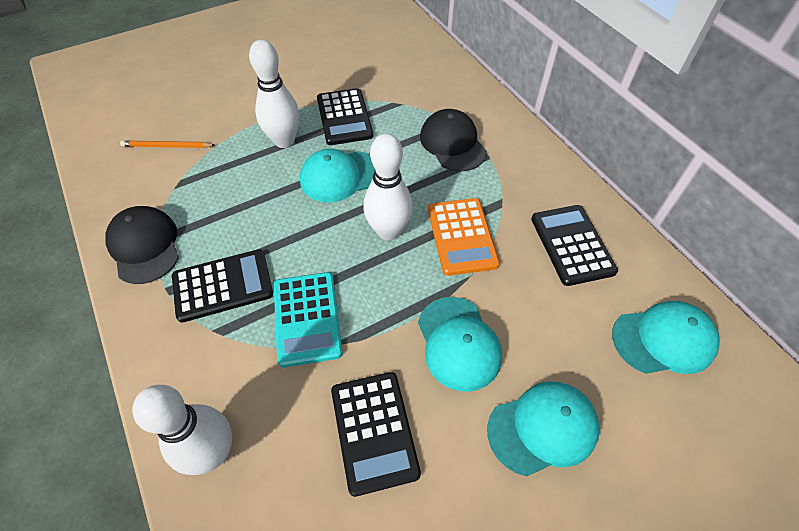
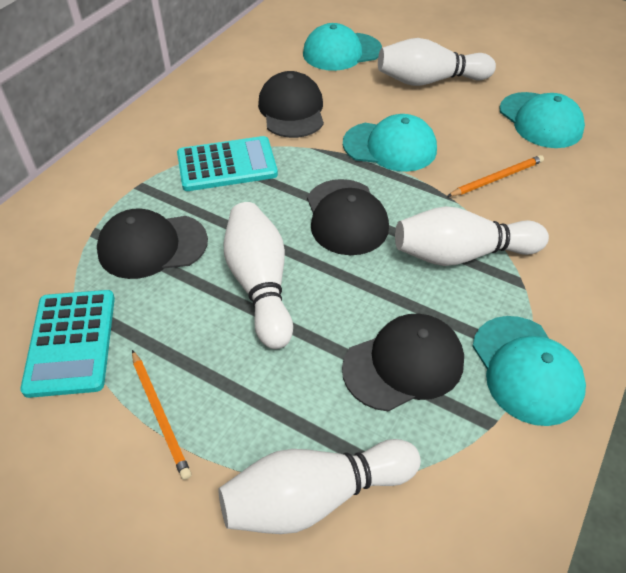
black calculator: 4 -> 0
black cap: 2 -> 4
orange calculator: 1 -> 0
orange pencil: 1 -> 2
turquoise calculator: 1 -> 2
white bowling pin: 3 -> 4

